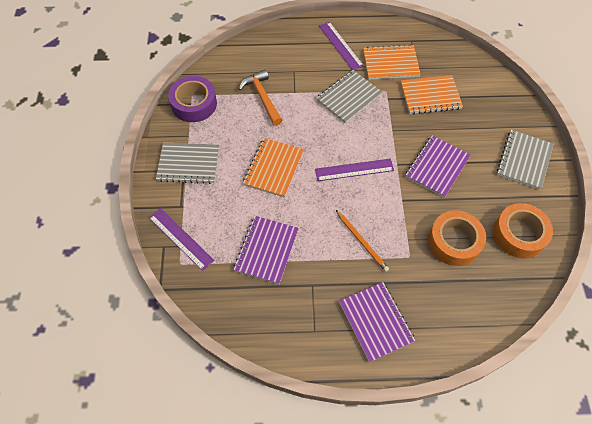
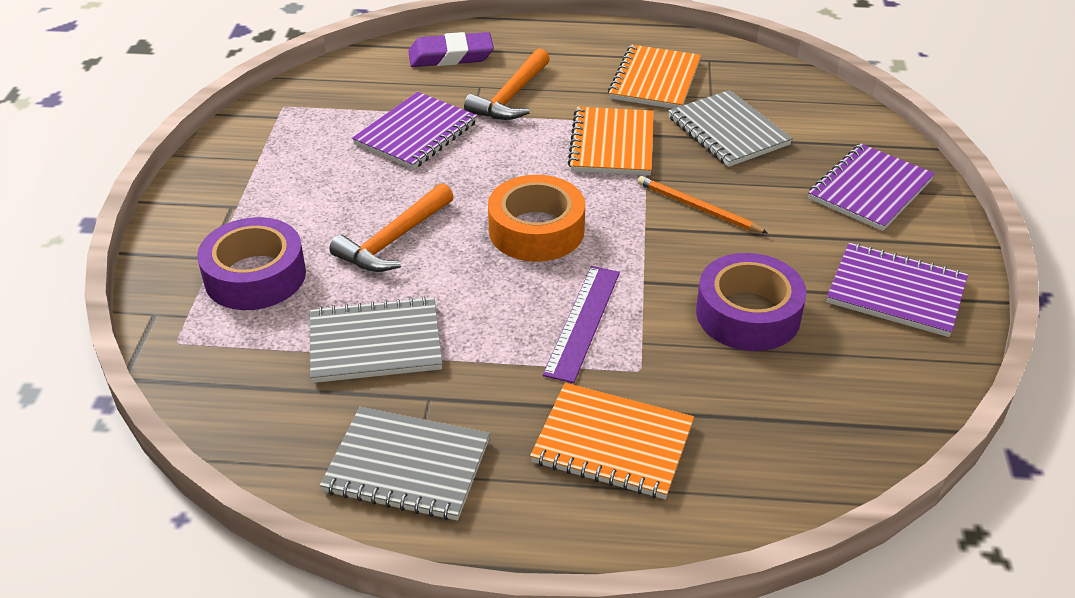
orange hammer: 1 -> 2
orange tape: 2 -> 1
purple eraser: 0 -> 1
purple ruler: 3 -> 1
purple tape: 1 -> 2

